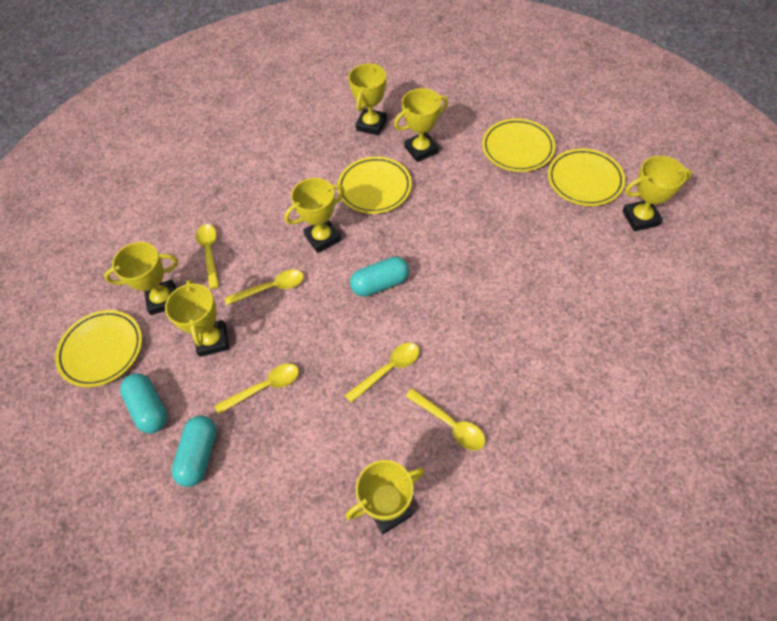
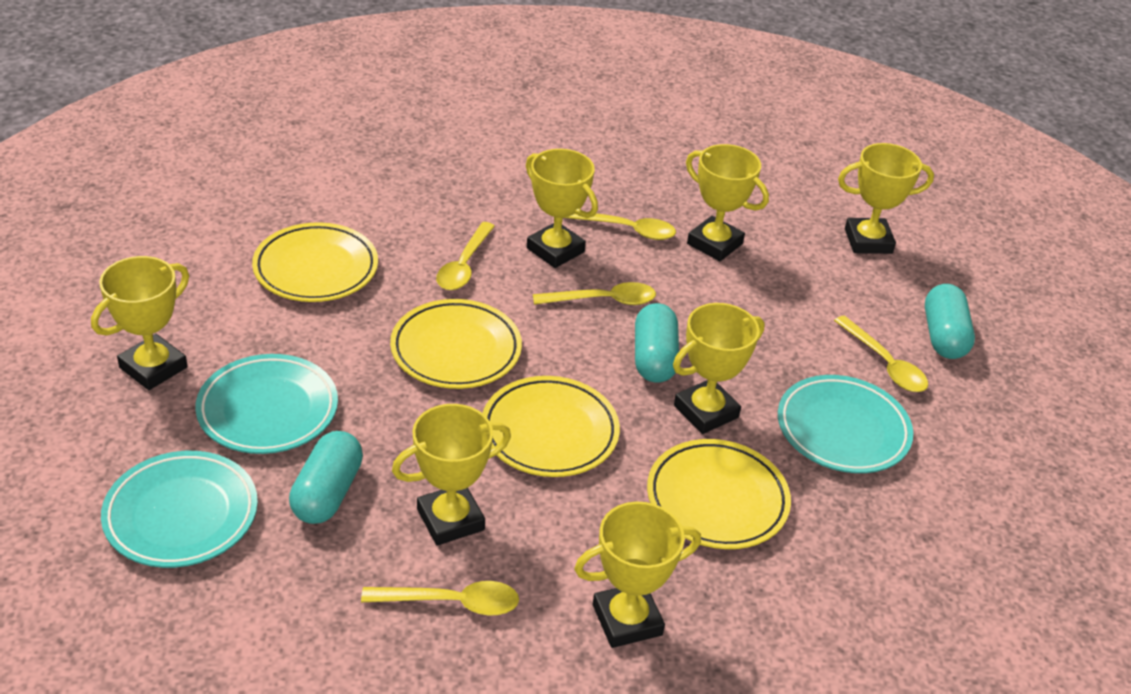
turquoise plate: 0 -> 3

